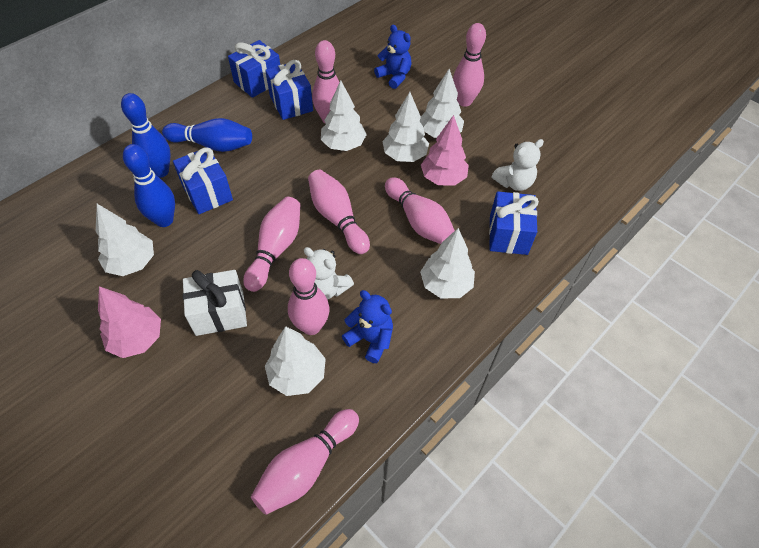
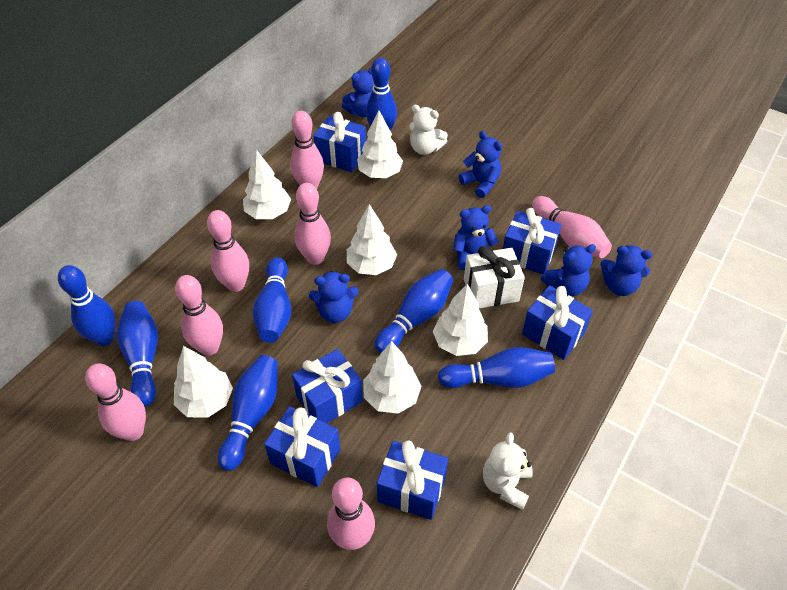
blue bowling pin: 3 -> 7
blue gift: 4 -> 6
blue teddy bear: 2 -> 6
pink tree: 2 -> 0

